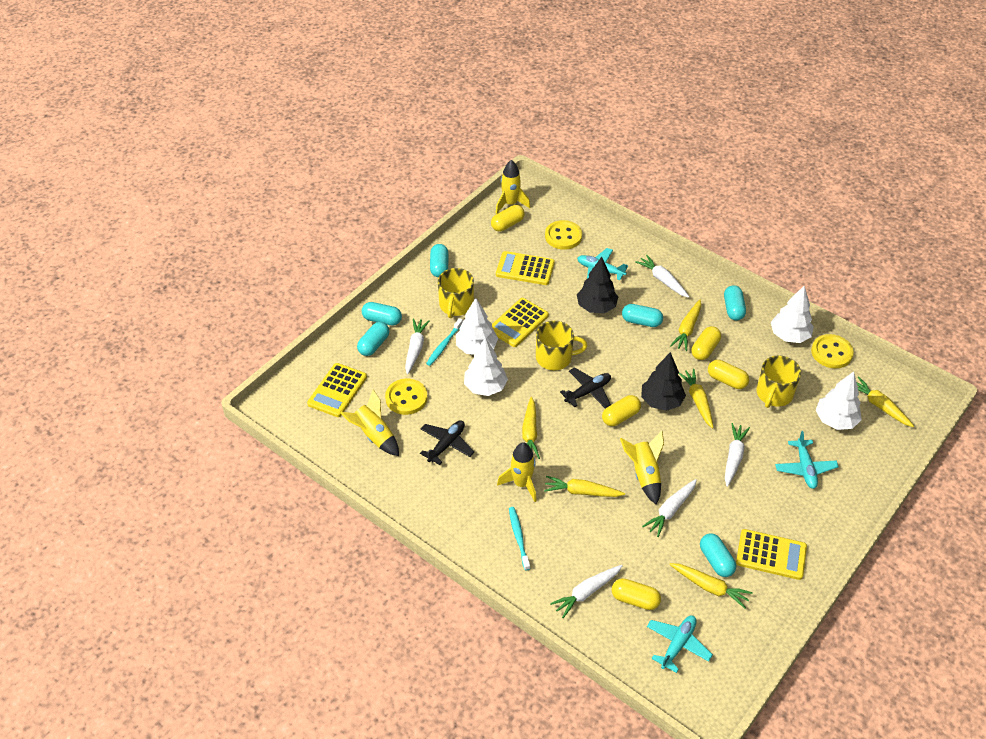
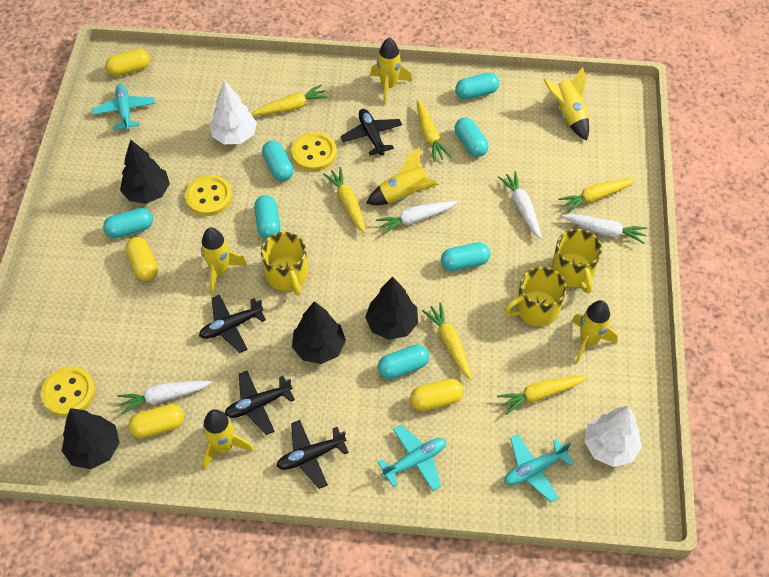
black plane: 2 -> 4
black tree: 2 -> 4
turquoise capsule: 6 -> 7
turquoise toothbrush: 2 -> 0
white carrot: 5 -> 4
white tree: 4 -> 2
yellow calculator: 4 -> 0
yellow capsule: 5 -> 4
yellow rocket: 4 -> 6

